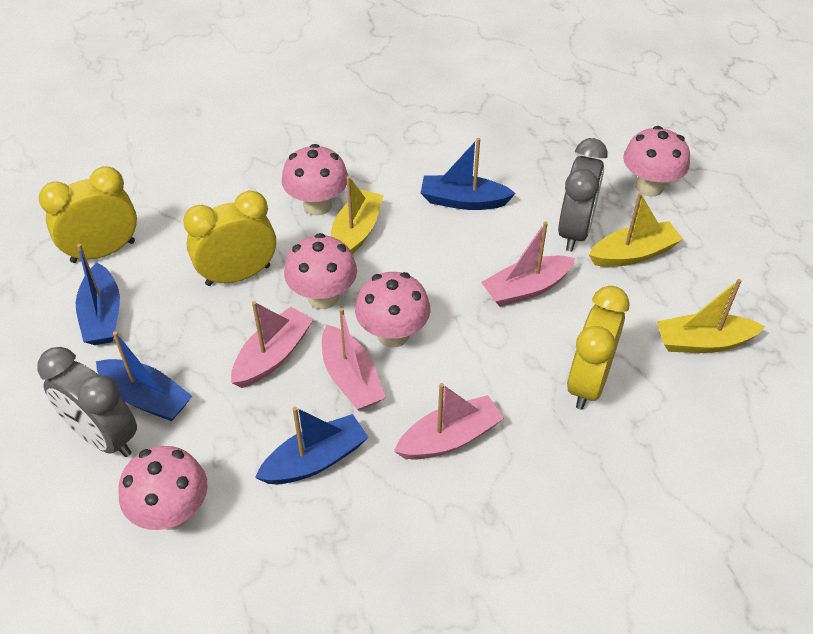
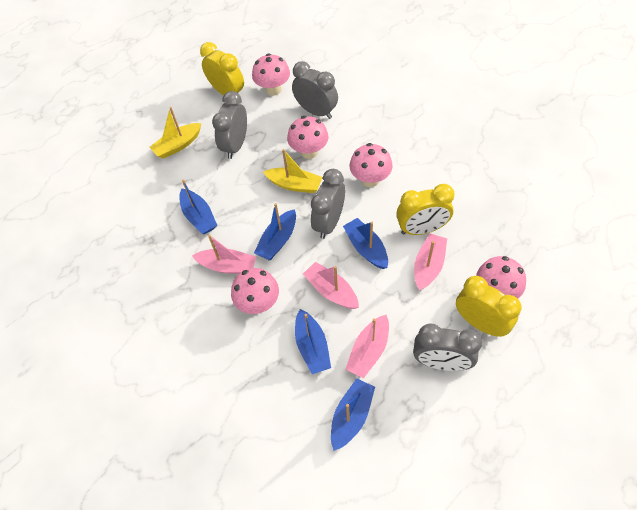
blue boat: 4 -> 5
grey clock: 2 -> 4
yellow boat: 3 -> 2

